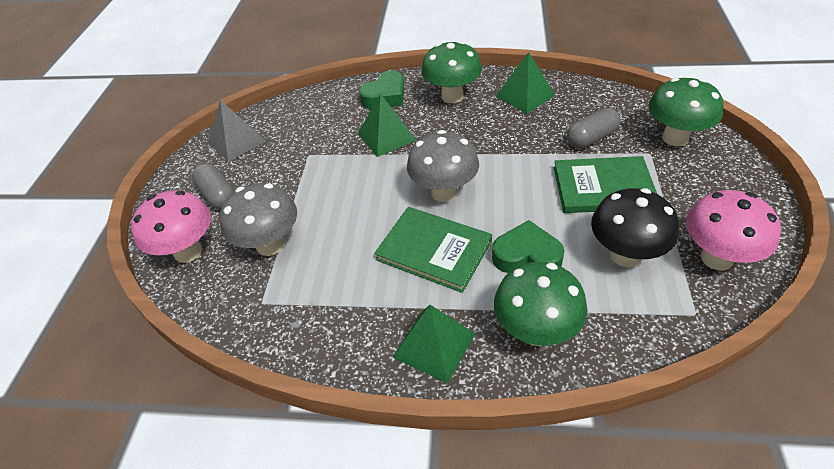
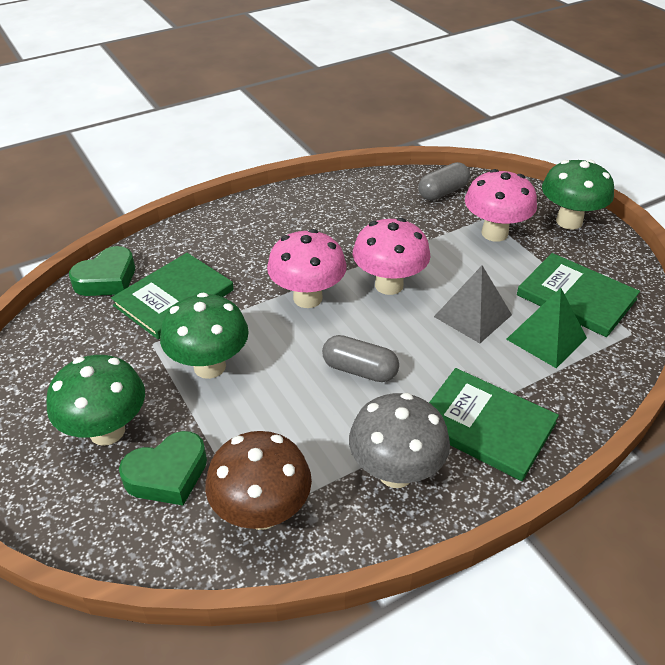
black mushroom: 1 -> 0
brown mushroom: 0 -> 1
green book: 2 -> 3
green pyramid: 3 -> 1
grey mushroom: 2 -> 1
pink mushroom: 2 -> 3

